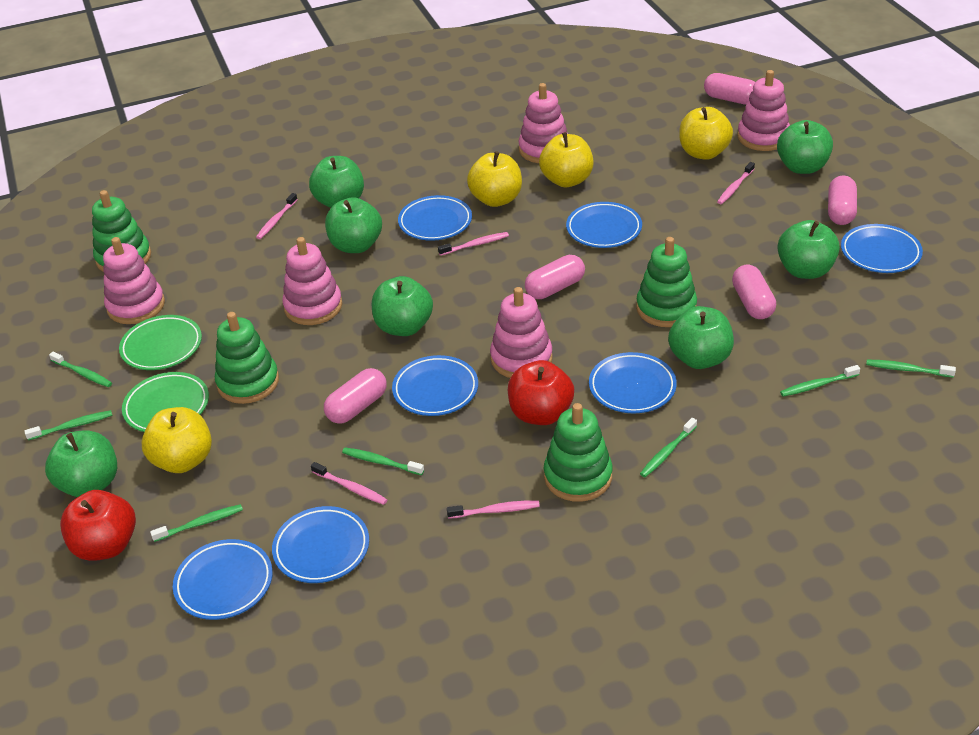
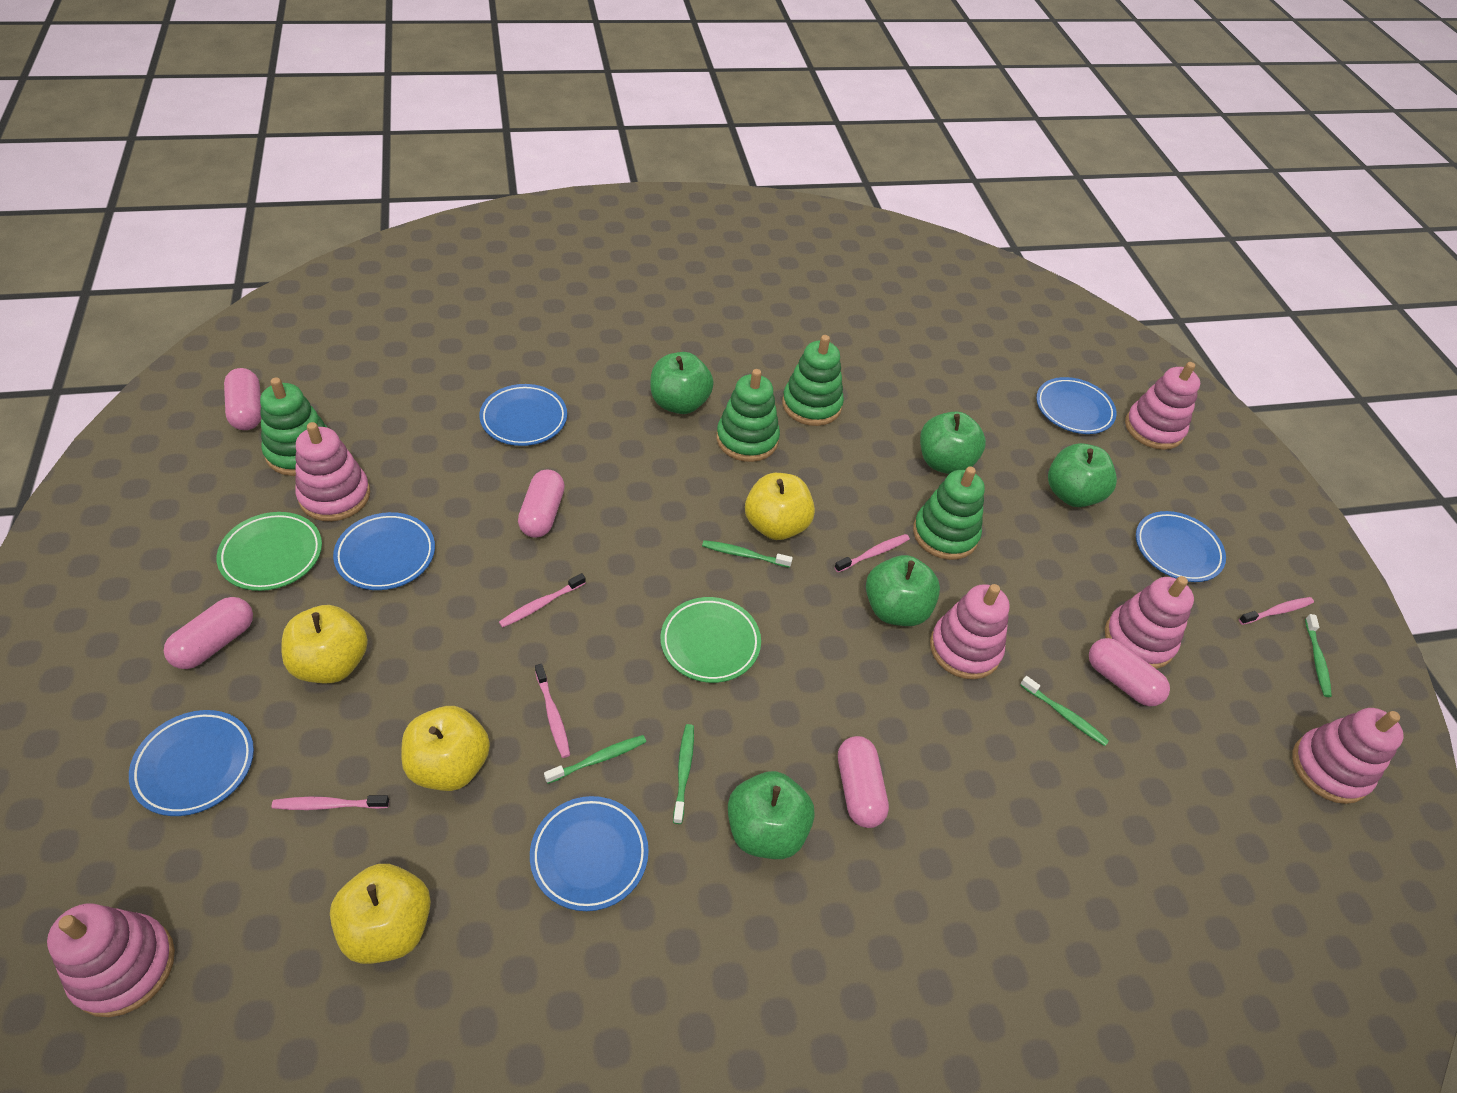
blue plate: 7 -> 6
green apple: 7 -> 5
green toothbrush: 7 -> 5
pink stacking toy: 5 -> 6
red apple: 2 -> 0

